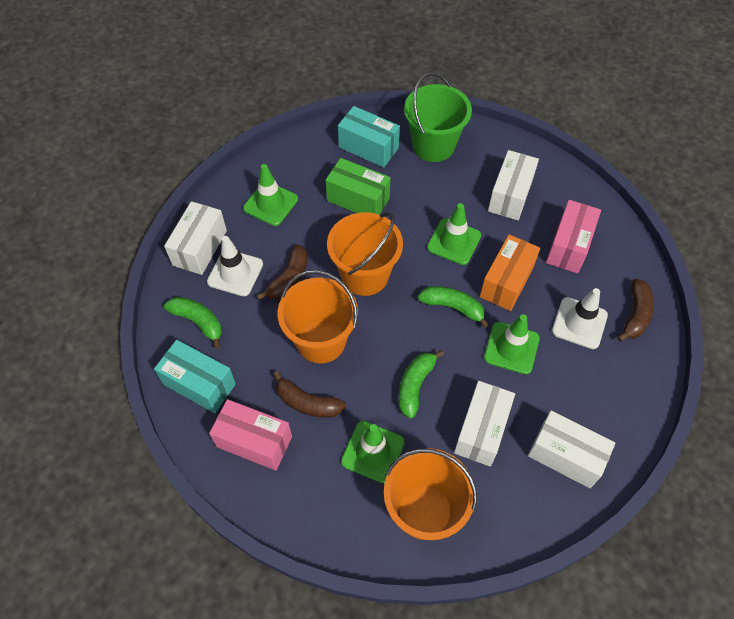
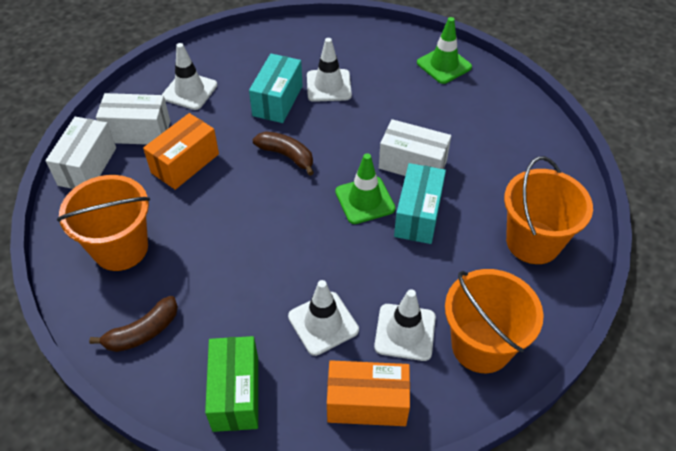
brown banana: 3 -> 2
green banana: 3 -> 0
green bucket: 1 -> 0
green traffic cone: 4 -> 2
orange box: 1 -> 2
pink box: 2 -> 0
white box: 4 -> 3
white traffic cone: 2 -> 4

